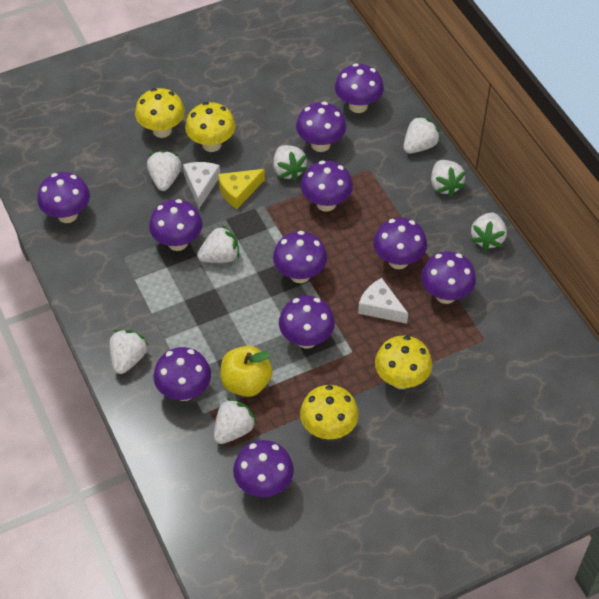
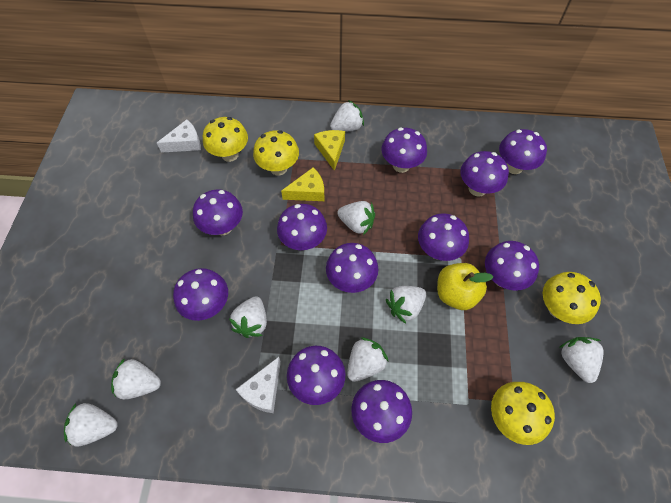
yellow cheese: 1 -> 2

